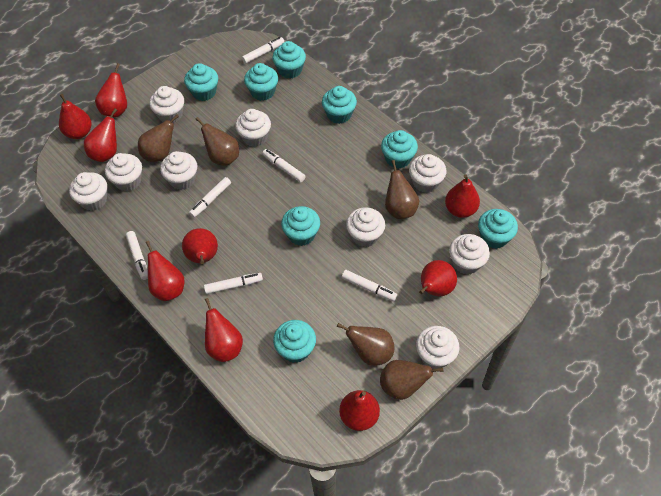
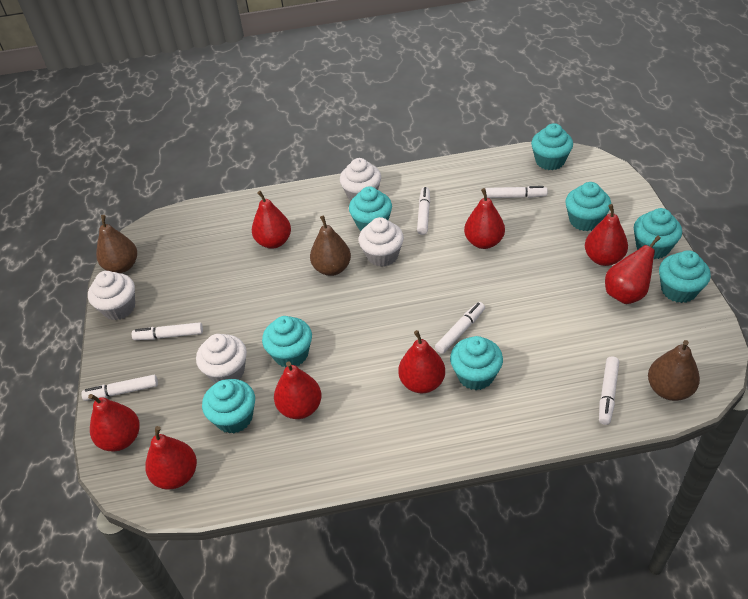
brown pear: 5 -> 3
red pear: 9 -> 8
white cupcake: 9 -> 4

